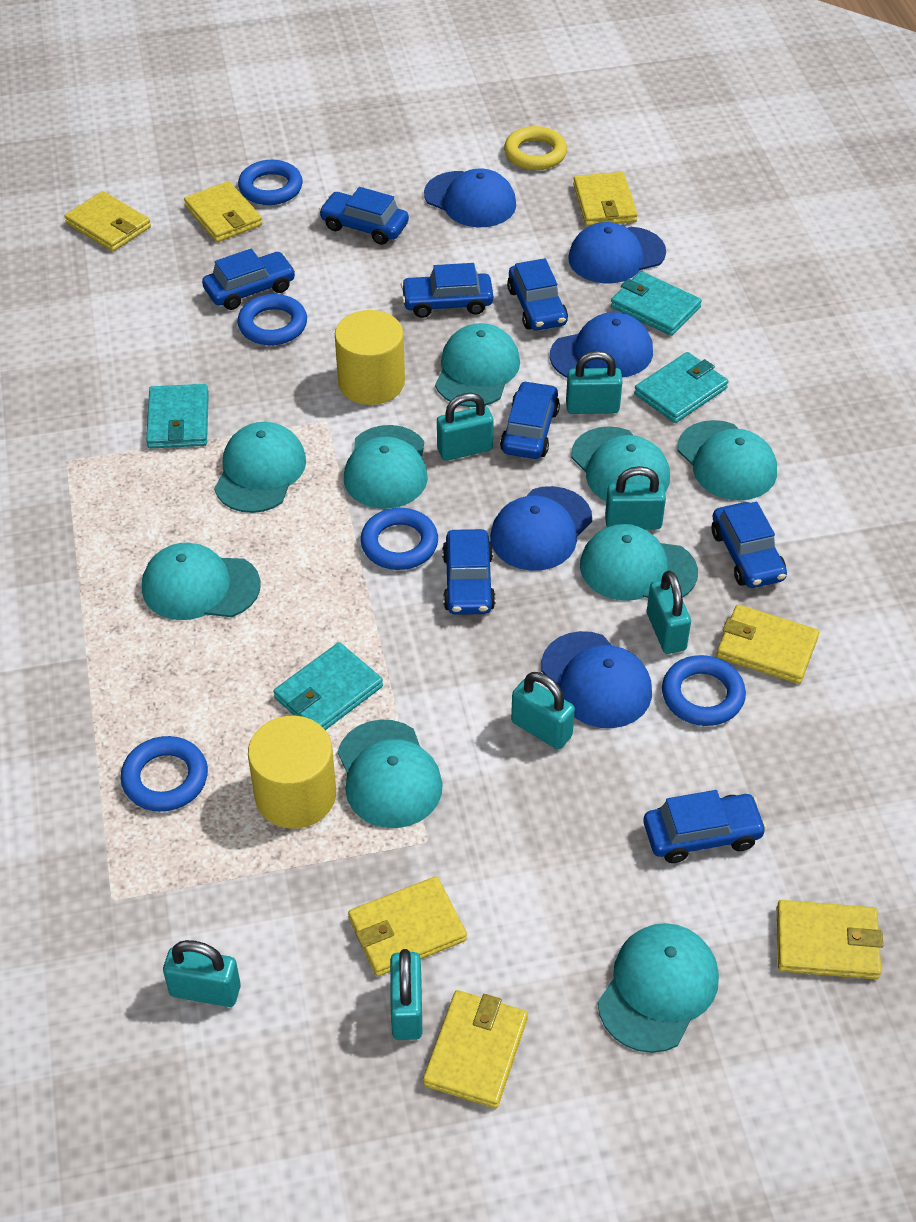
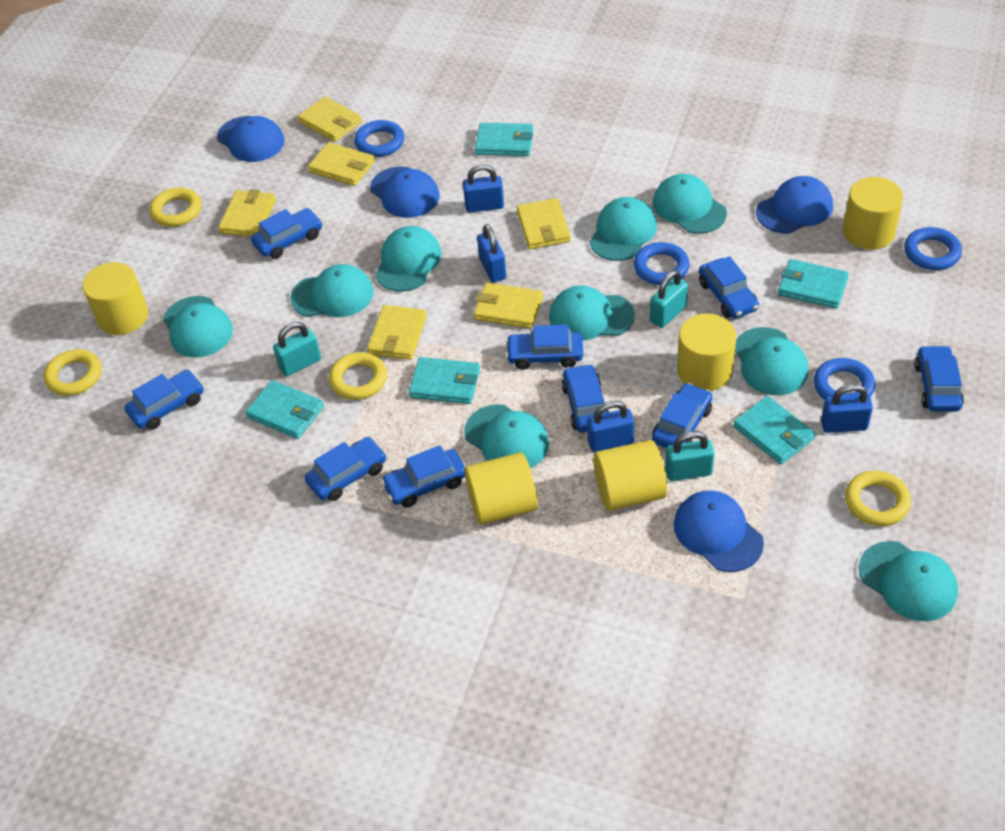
blue cap: 5 -> 4
blue car: 8 -> 9
blue padlock: 0 -> 4
blue ring: 5 -> 4
turquoise padlock: 7 -> 3
turquoise wallet: 4 -> 5
yellow cylinder: 2 -> 5
yellow ring: 1 -> 4
yellow wallet: 7 -> 6

